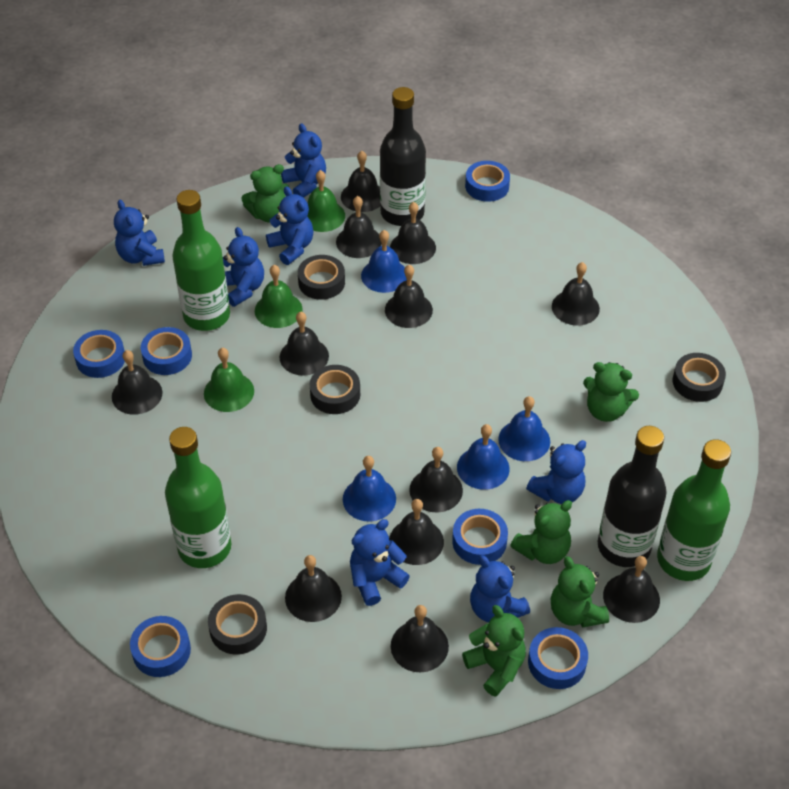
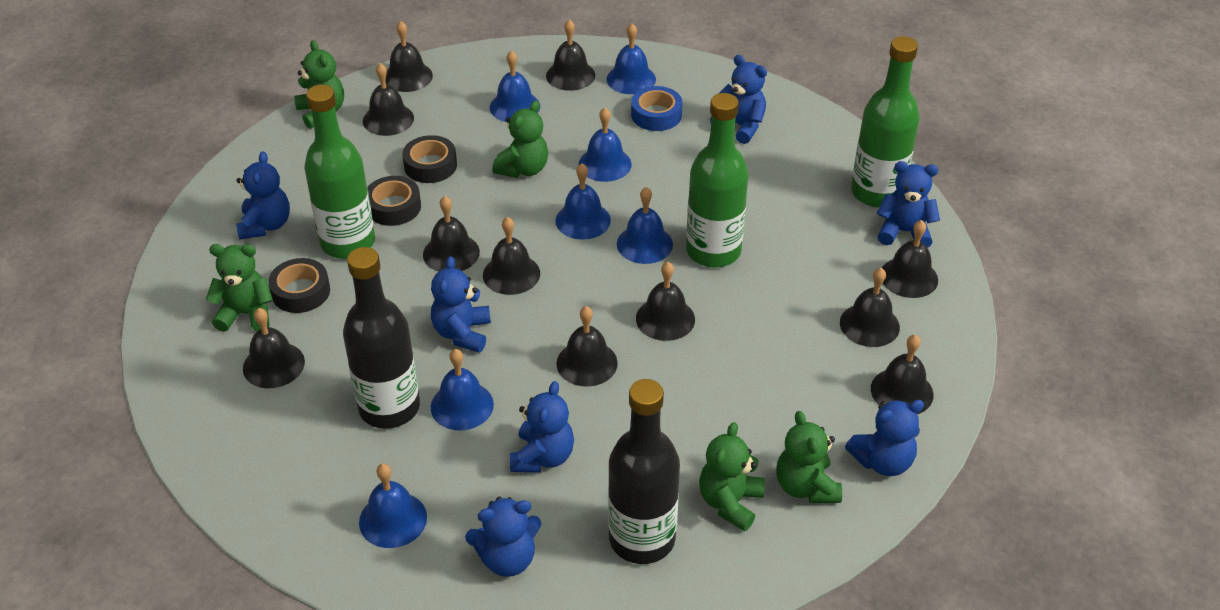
black bell: 12 -> 11
black tape: 4 -> 3
blue bell: 4 -> 7
blue tape: 6 -> 1
green bell: 3 -> 0

